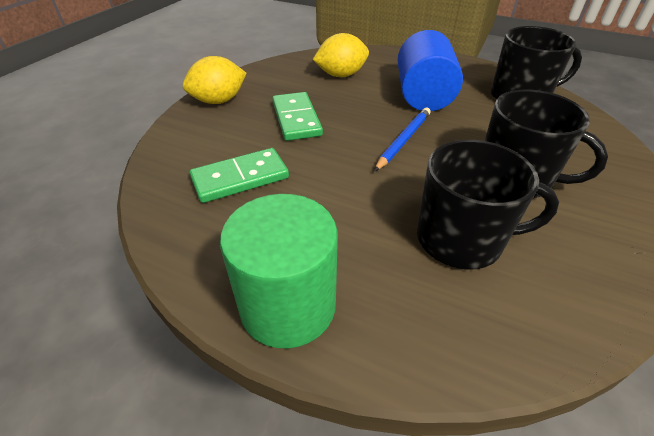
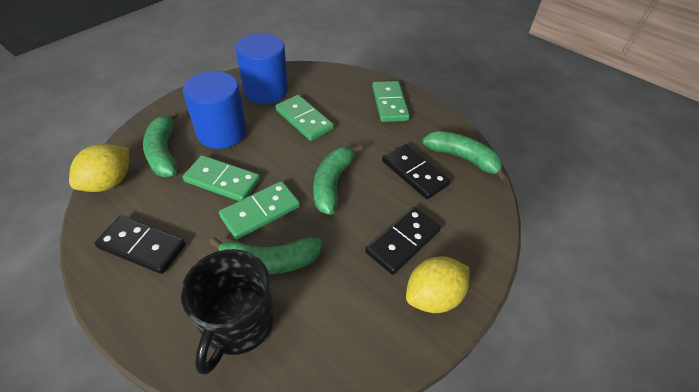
black domino: 0 -> 3
black mug: 3 -> 1
blue cylinder: 1 -> 2
blue pencil: 1 -> 0
green banana: 0 -> 4
green cylinder: 1 -> 0
green domino: 2 -> 4

